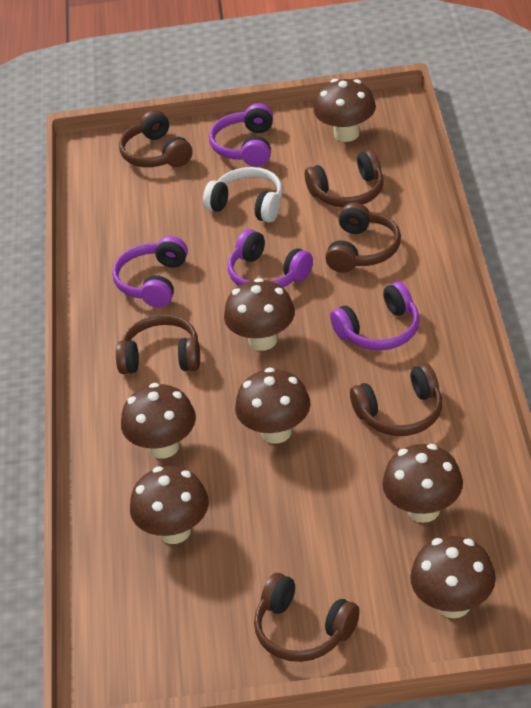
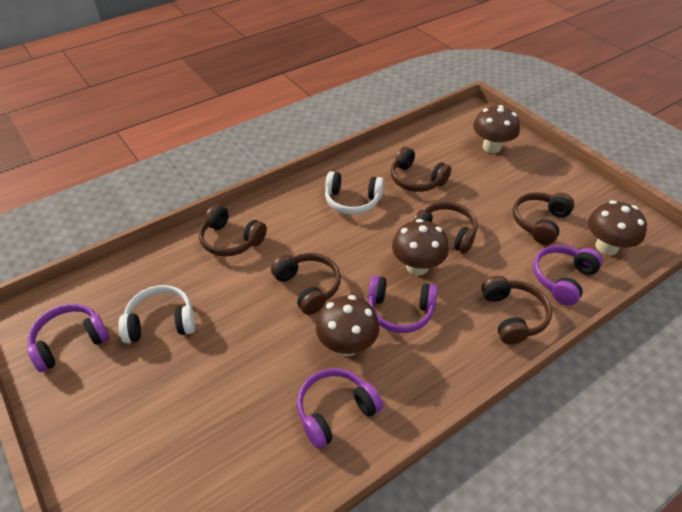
brown mushroom: 7 -> 4
white headphones: 1 -> 2

